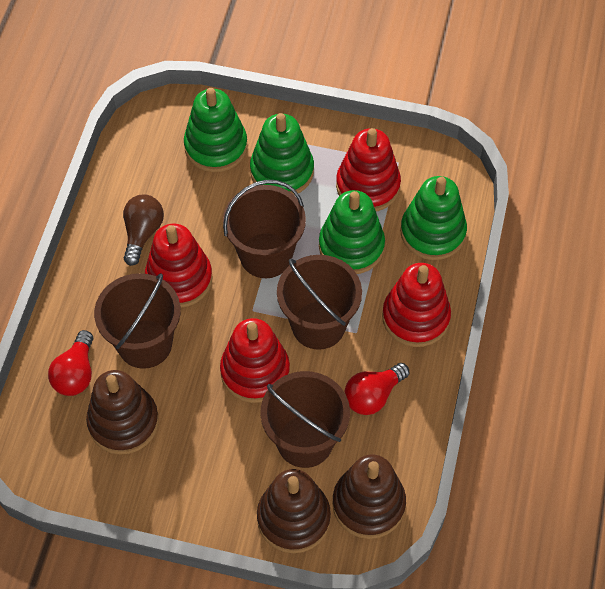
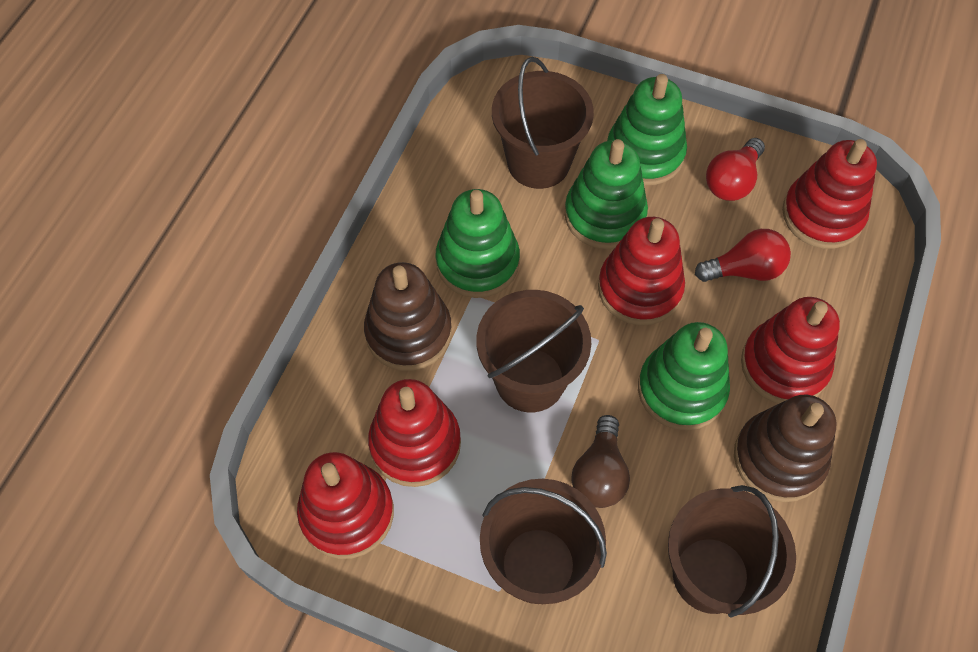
brown stacking toy: 3 -> 2
red stacking toy: 4 -> 5

